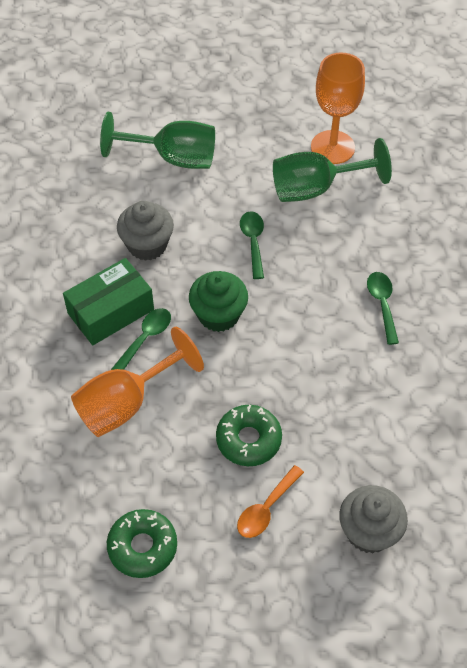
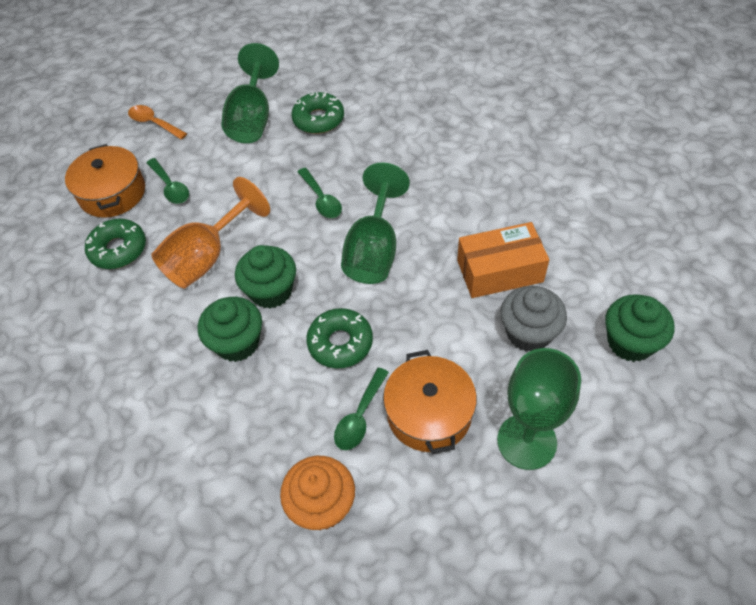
green box: 1 -> 0
green cupcake: 1 -> 3
green donut: 2 -> 3
green goblet: 2 -> 3
grey cupcake: 2 -> 1
orange box: 0 -> 1
orange cupcake: 0 -> 1
orange goblet: 2 -> 1
orange pot: 0 -> 2

